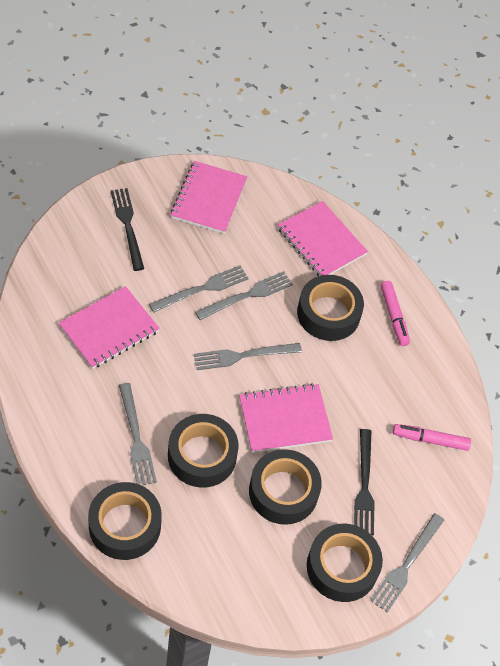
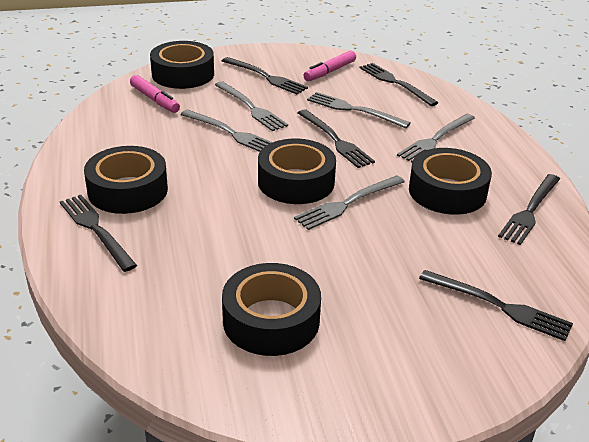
black fork: 2 -> 6
pink notebook: 4 -> 0

